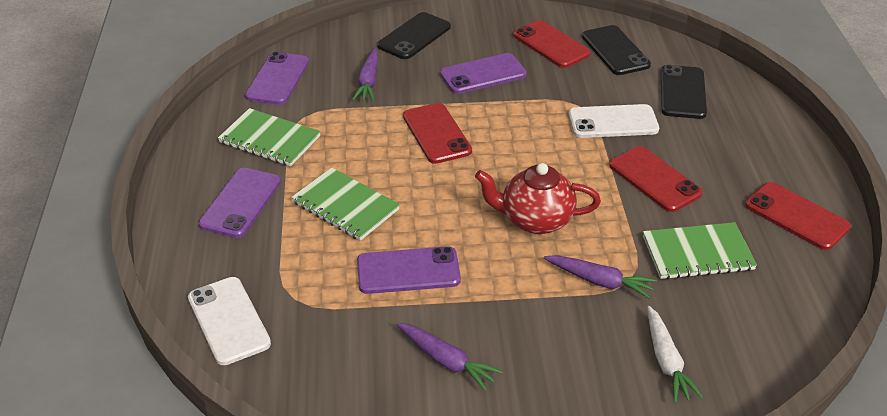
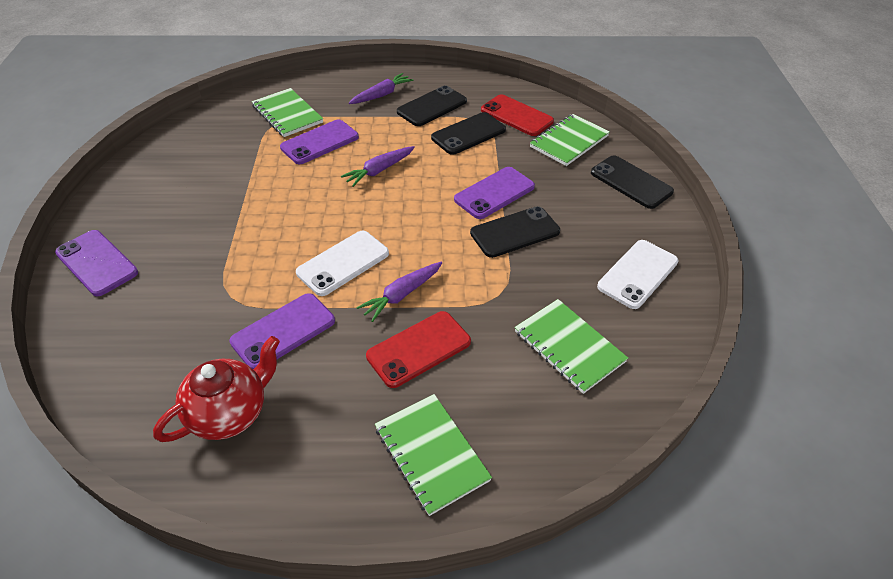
black phone: 3 -> 4
green notebook: 3 -> 4
red phone: 4 -> 2
white carrot: 1 -> 0

